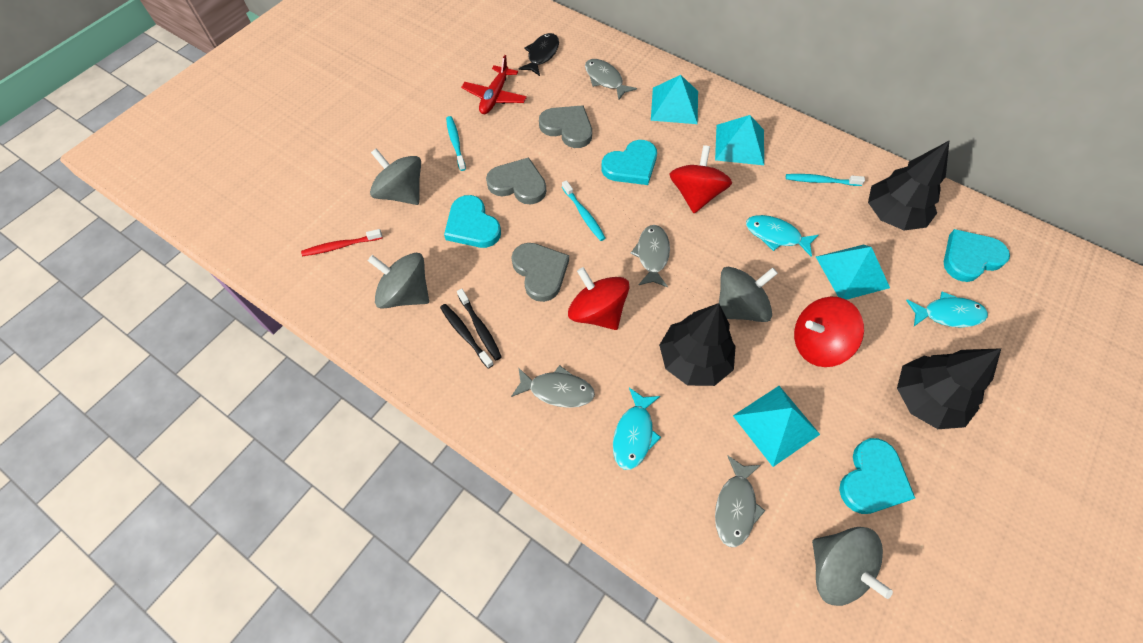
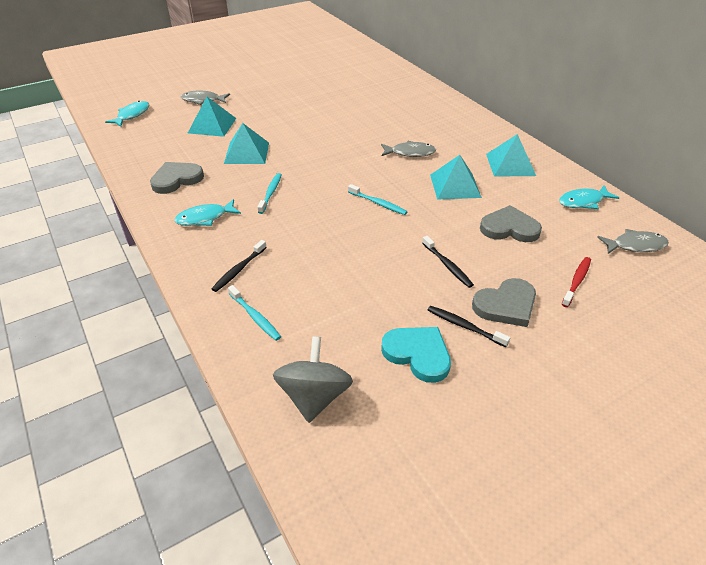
black fish: 1 -> 0
black toothbrush: 2 -> 3
black tree: 3 -> 0
grey fish: 4 -> 3
grey spinning top: 4 -> 1
red plane: 1 -> 0
red spinning top: 3 -> 0
turquoise heart: 4 -> 1

